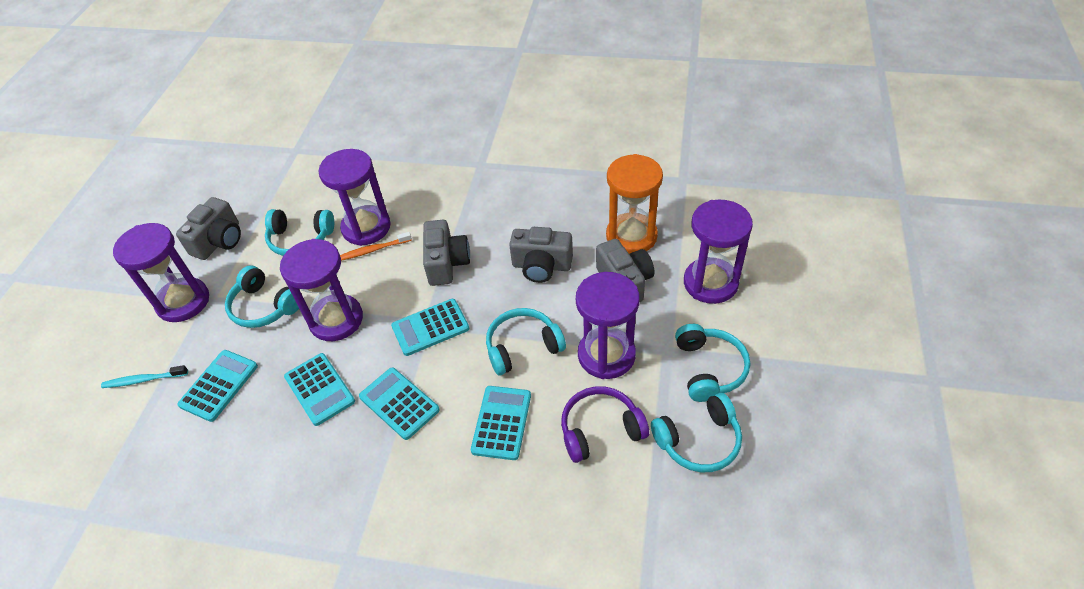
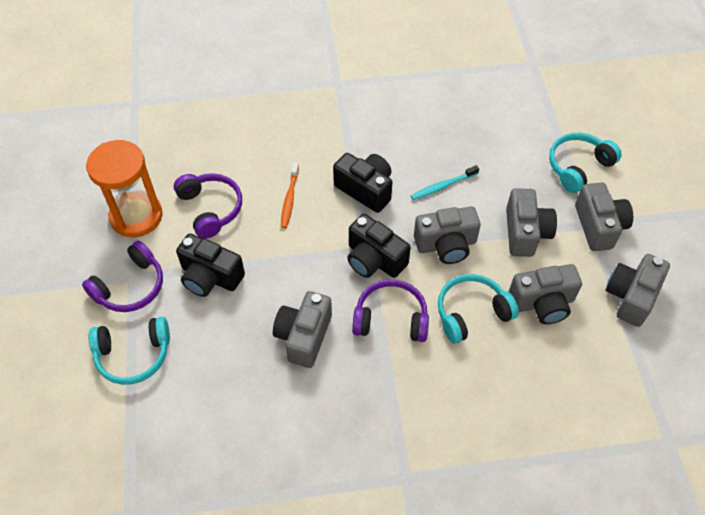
black camera: 0 -> 3
grey camera: 4 -> 6
purple headphones: 1 -> 3
purple hourglass: 5 -> 0
turquoise calculator: 5 -> 0
turquoise headphones: 5 -> 3

